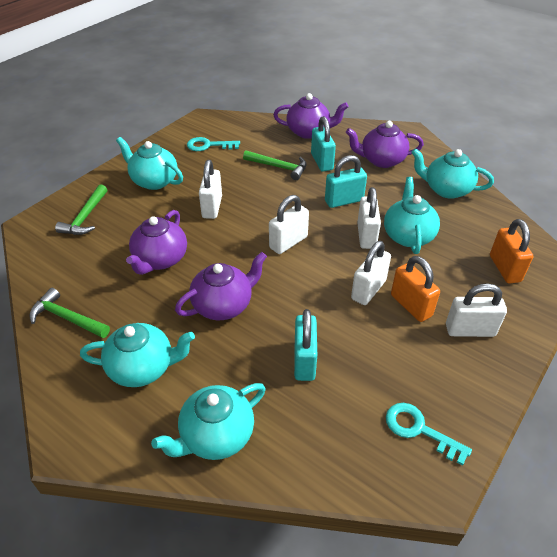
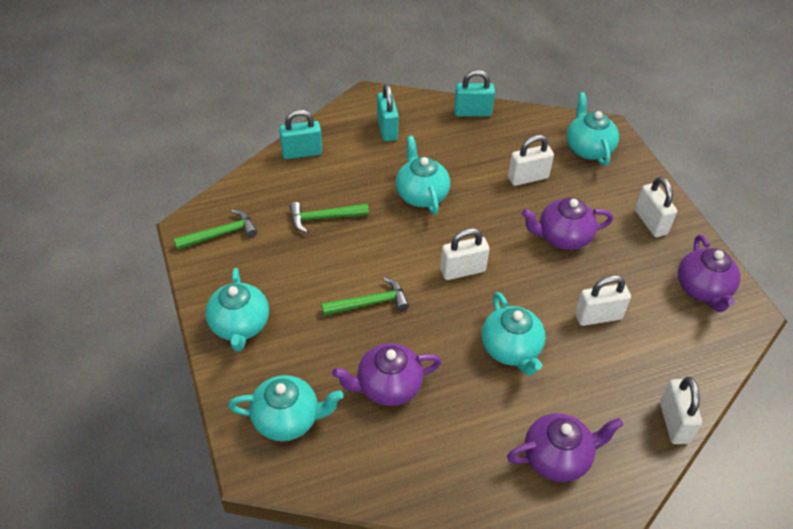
orange padlock: 2 -> 0
turquoise key: 2 -> 0

